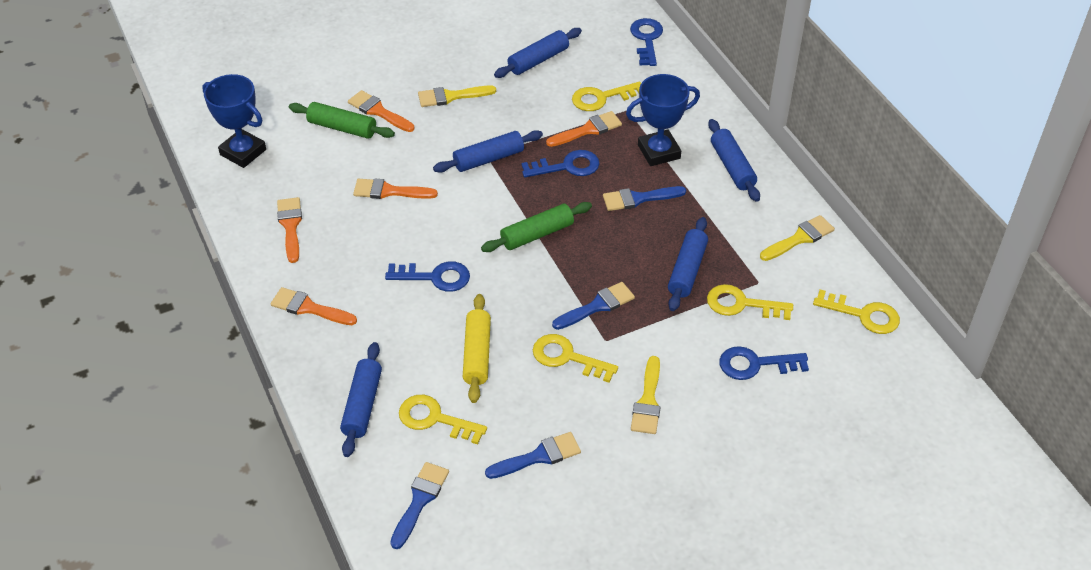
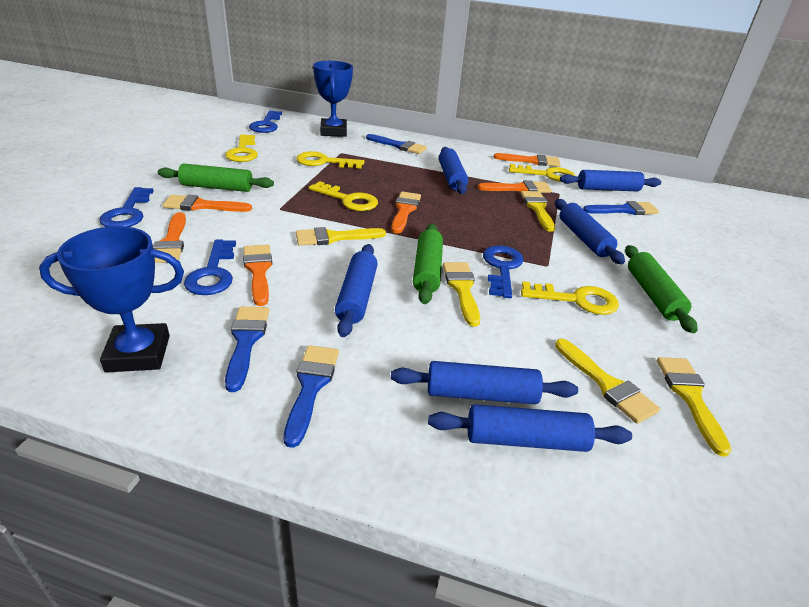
blue rolling pin: 5 -> 6
green rolling pin: 2 -> 3
orange brush: 5 -> 6
yellow brush: 3 -> 5
yellow rolling pin: 1 -> 0

